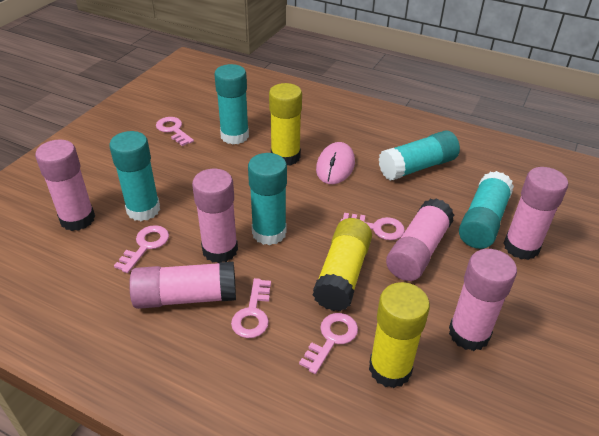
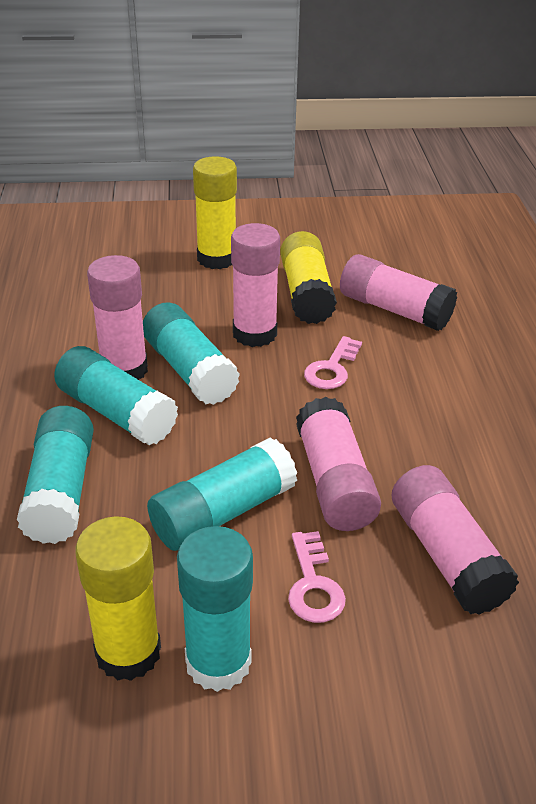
pink glue stick: 6 -> 5
pink key: 5 -> 2
pink mouse: 1 -> 0

